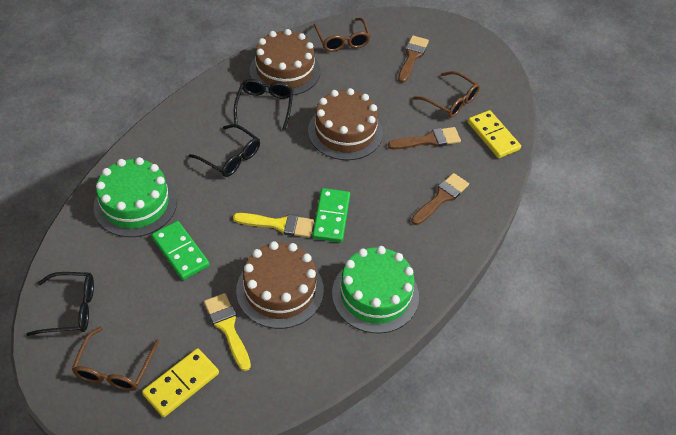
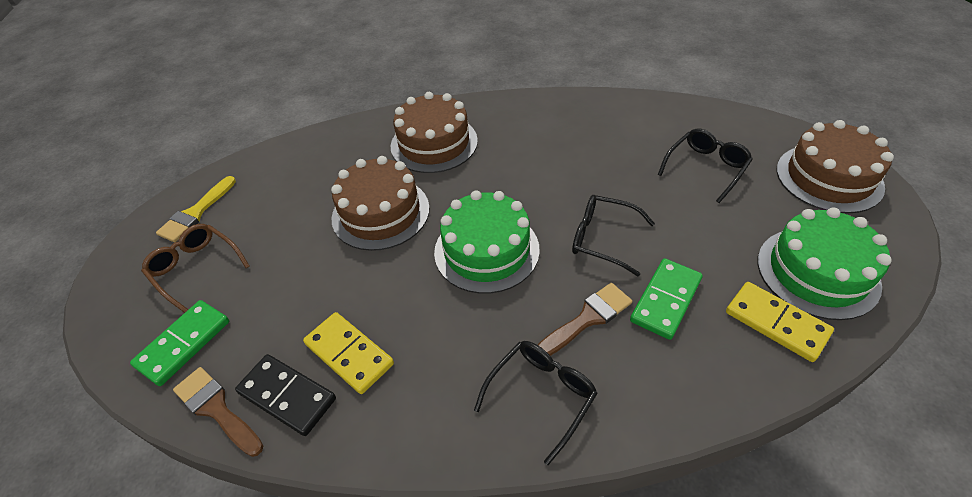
black domino: 0 -> 1
brown brush: 3 -> 2
brown glasses: 3 -> 1
yellow brush: 2 -> 1

